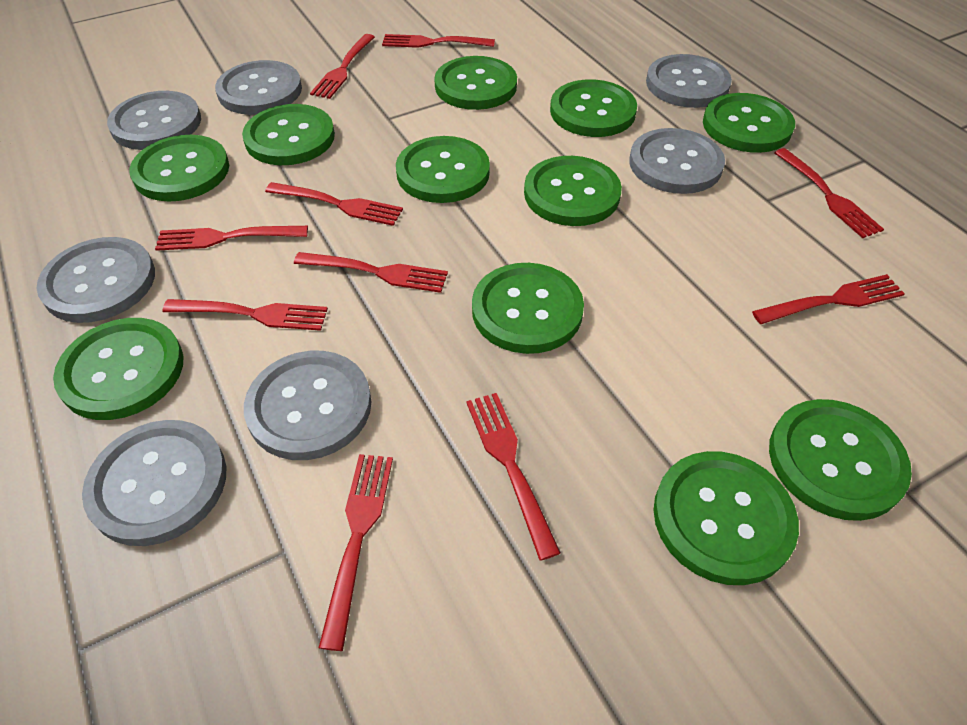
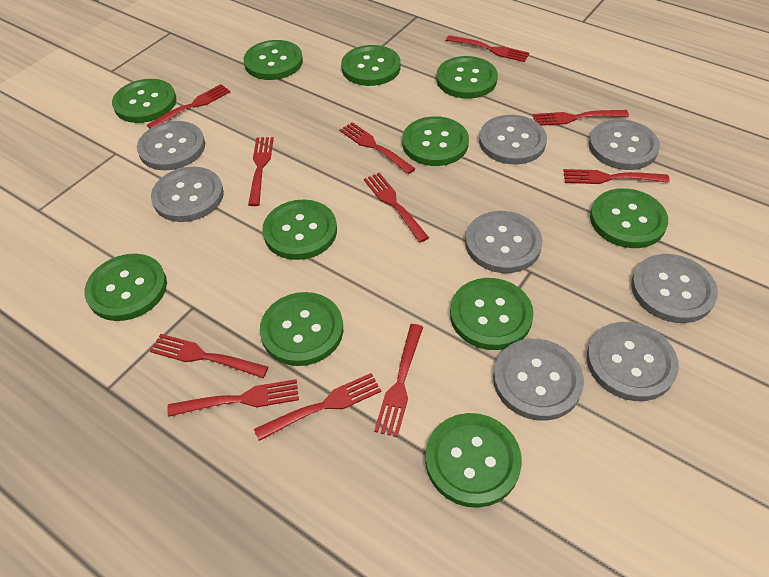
grey button: 7 -> 8
red fork: 10 -> 11

